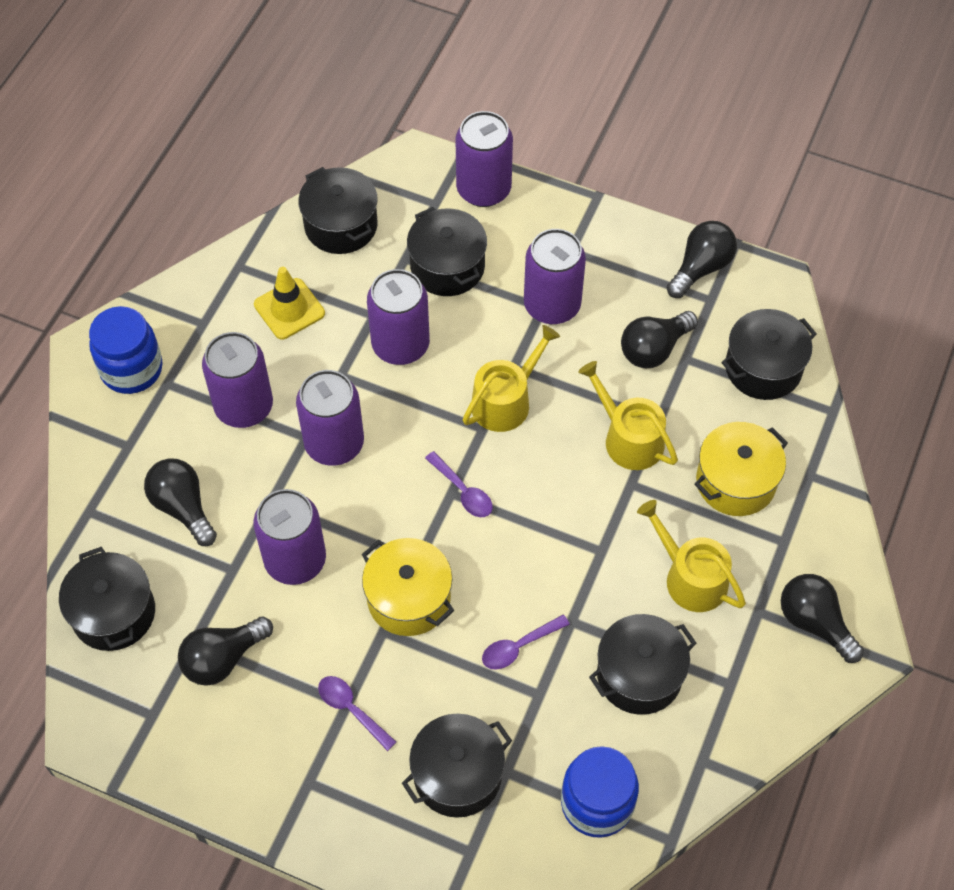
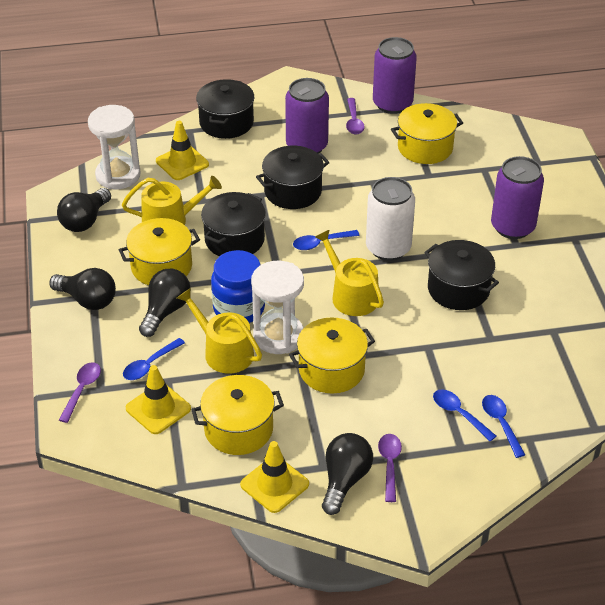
black light bulb: 5 -> 4
black pot: 6 -> 4
blue jar: 2 -> 1
blue spoon: 0 -> 4
purple can: 6 -> 3
white can: 0 -> 1
white hourglass: 0 -> 2
yellow pot: 2 -> 4
yellow traffic cone: 1 -> 3

